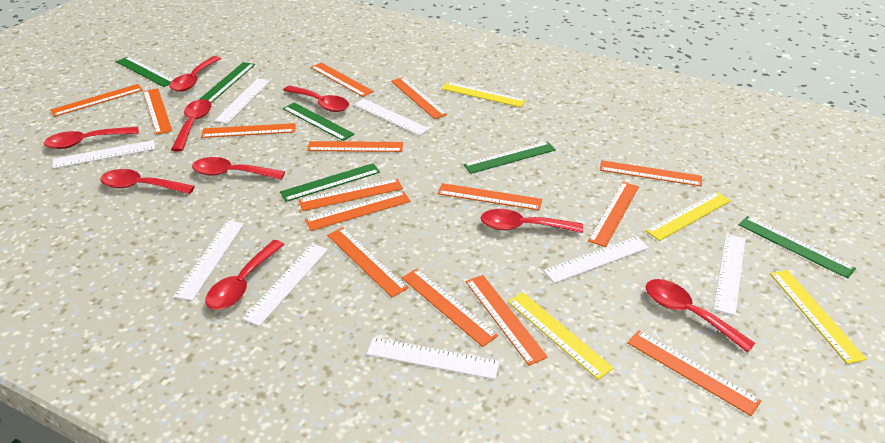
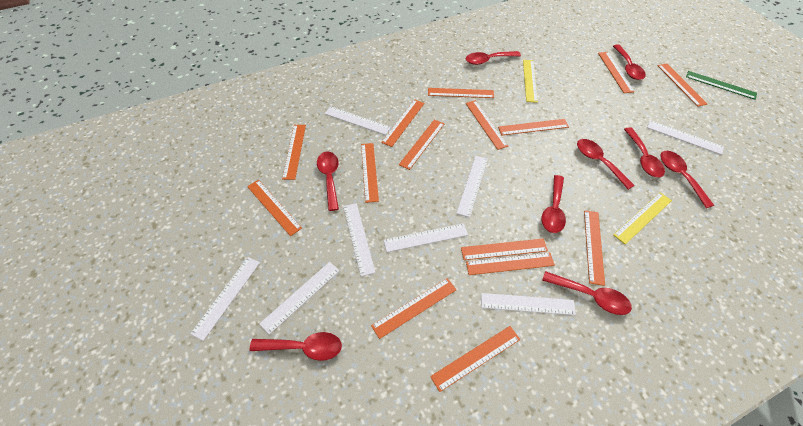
green ruler: 6 -> 1
yellow ruler: 4 -> 2

